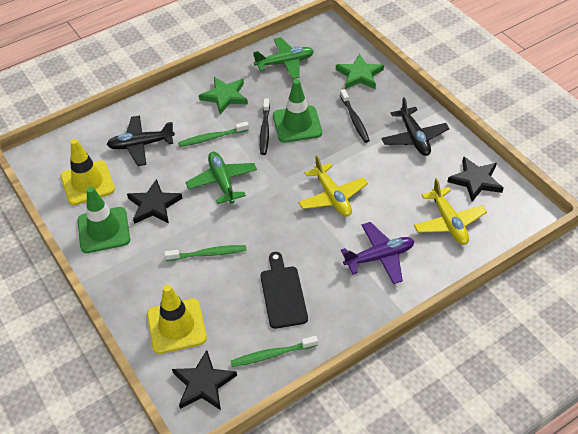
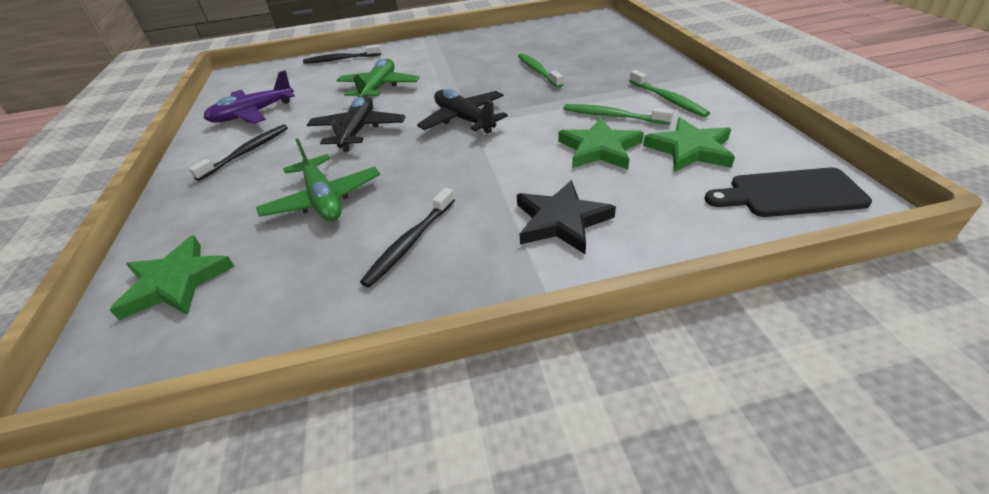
black star: 3 -> 1
black toothbrush: 2 -> 3
green star: 2 -> 3
green traffic cone: 2 -> 0
yellow plane: 2 -> 0
yellow traffic cone: 2 -> 0

